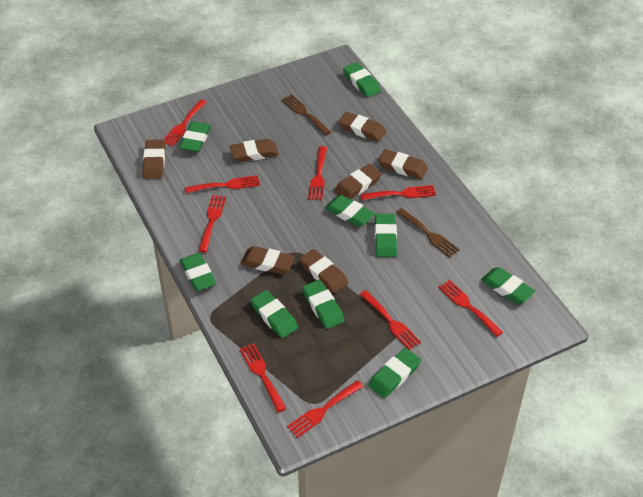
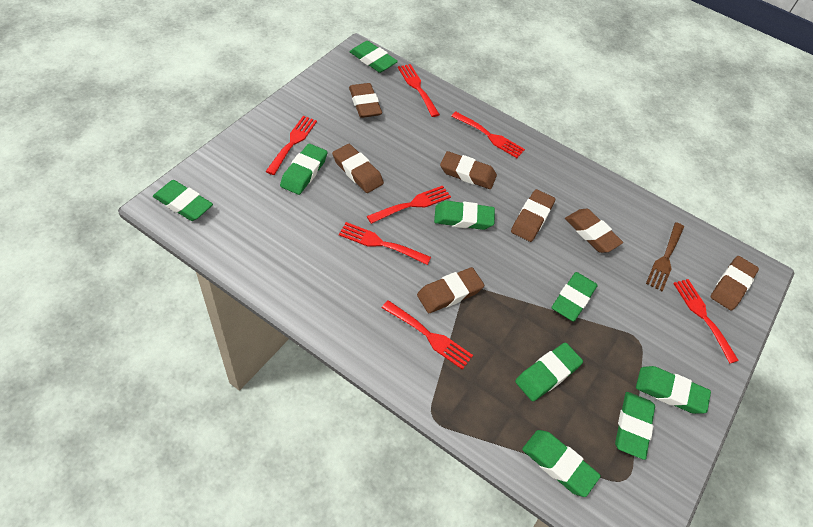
brown fork: 2 -> 1
red fork: 9 -> 7

